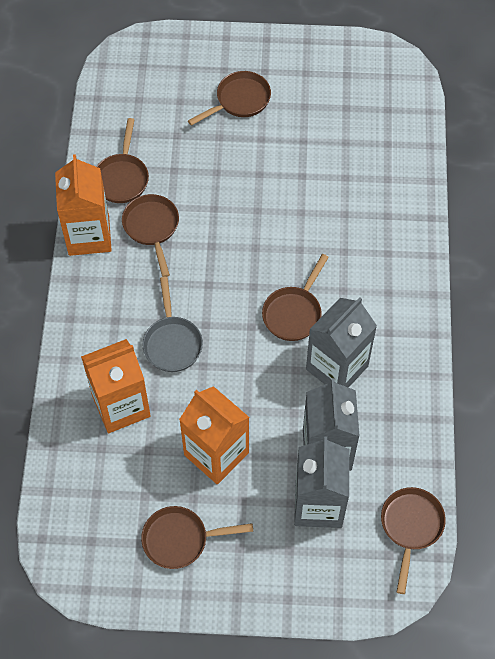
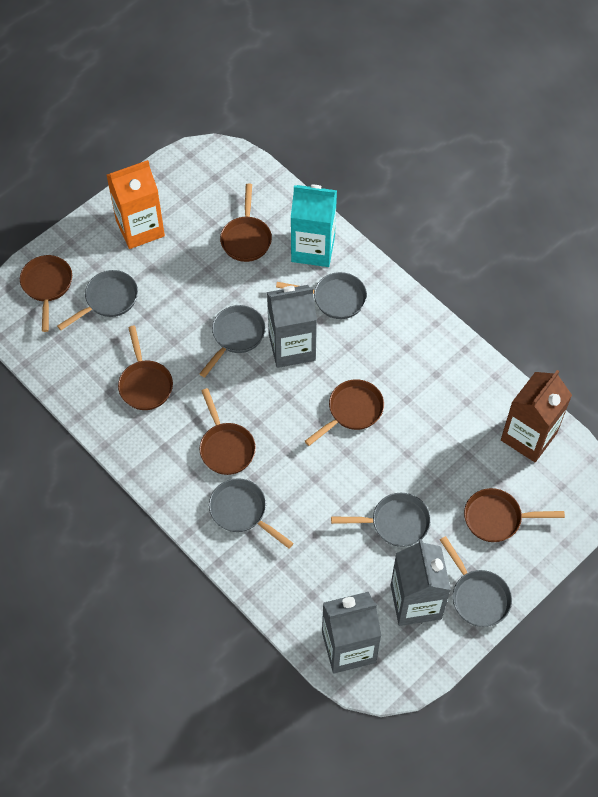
brown carton: 0 -> 1
grey pan: 1 -> 6
orange carton: 3 -> 1
turquoise carton: 0 -> 1

